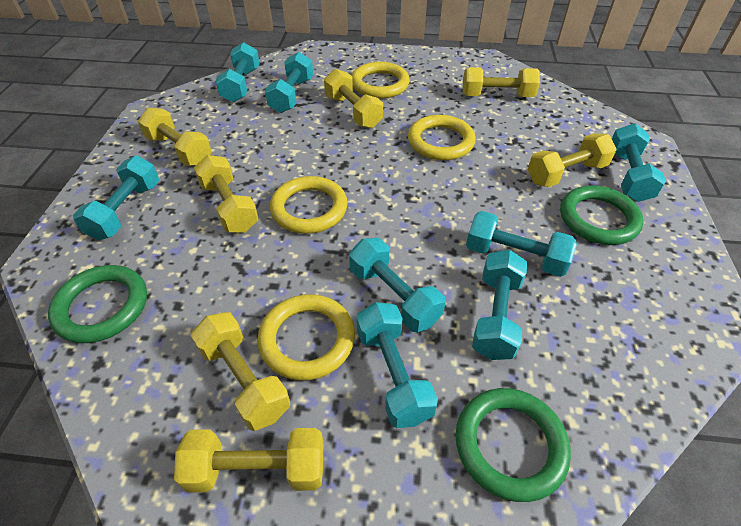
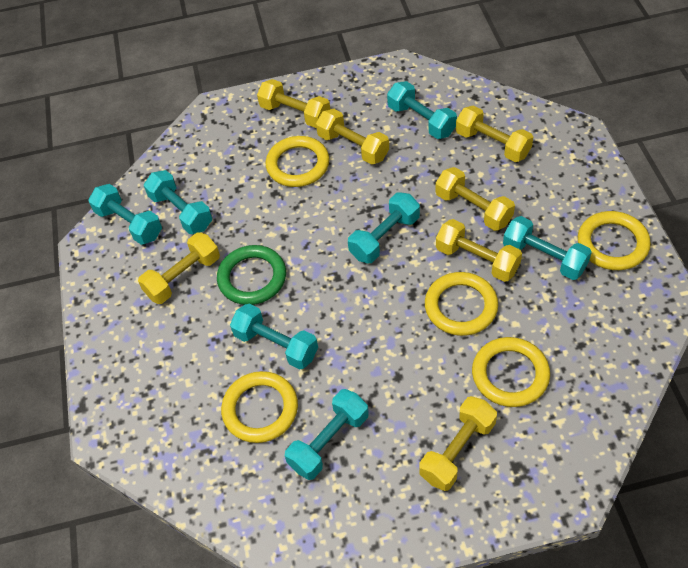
green ring: 3 -> 1
turquoise dumbbell: 8 -> 7
yellow ring: 4 -> 5

